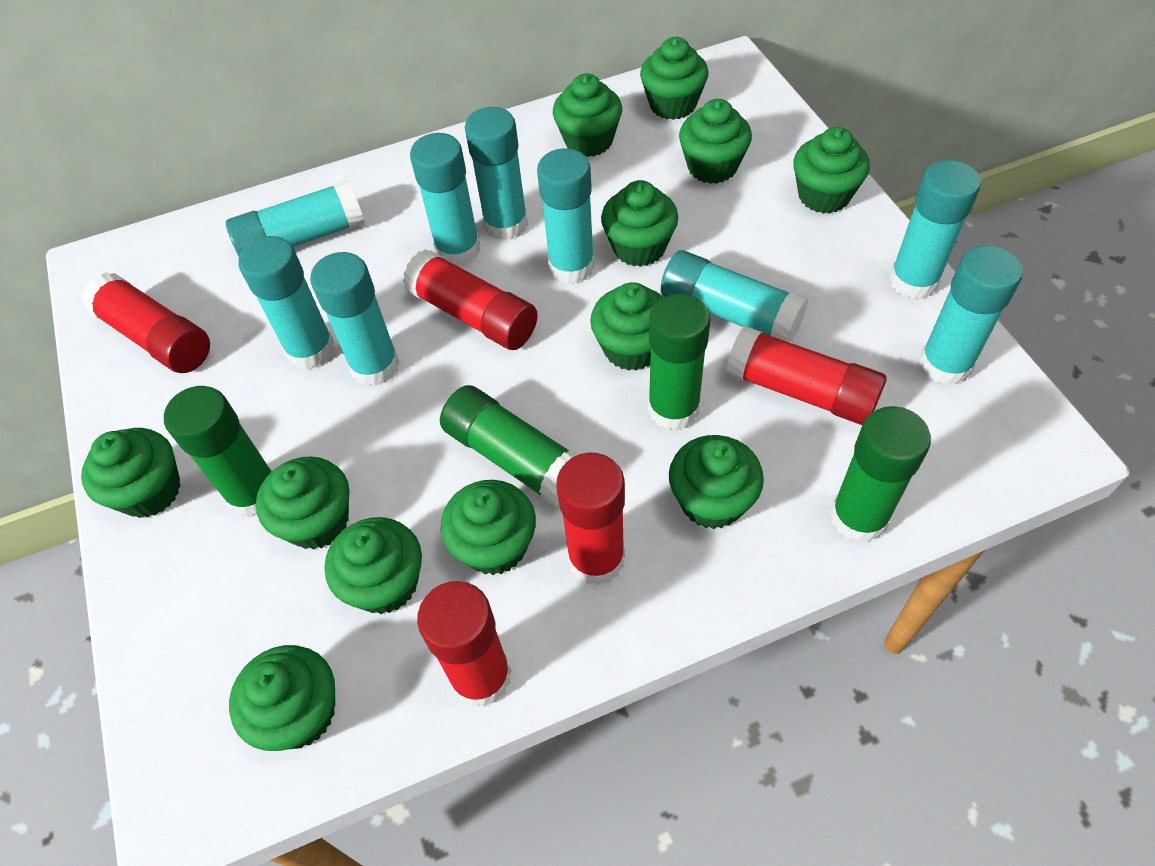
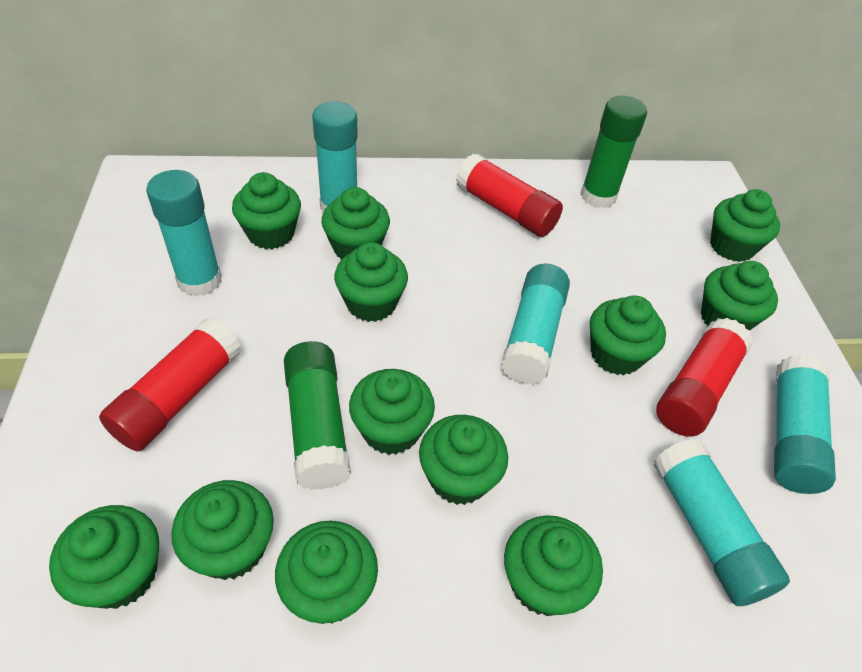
green glue stick: 4 -> 2
red glue stick: 5 -> 3
turquoise glue stick: 9 -> 5

